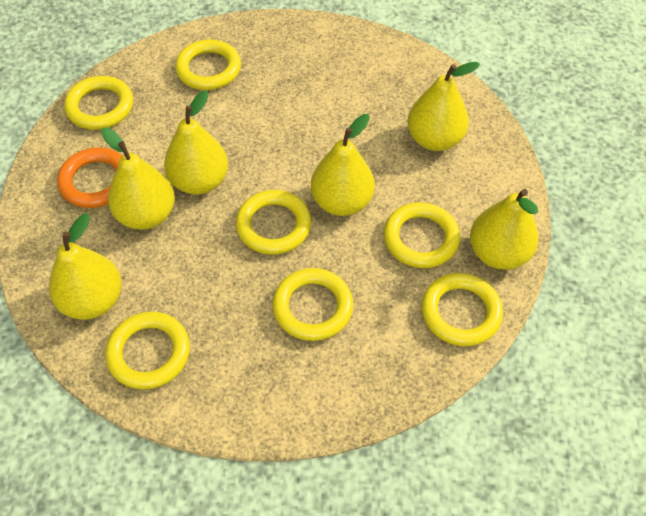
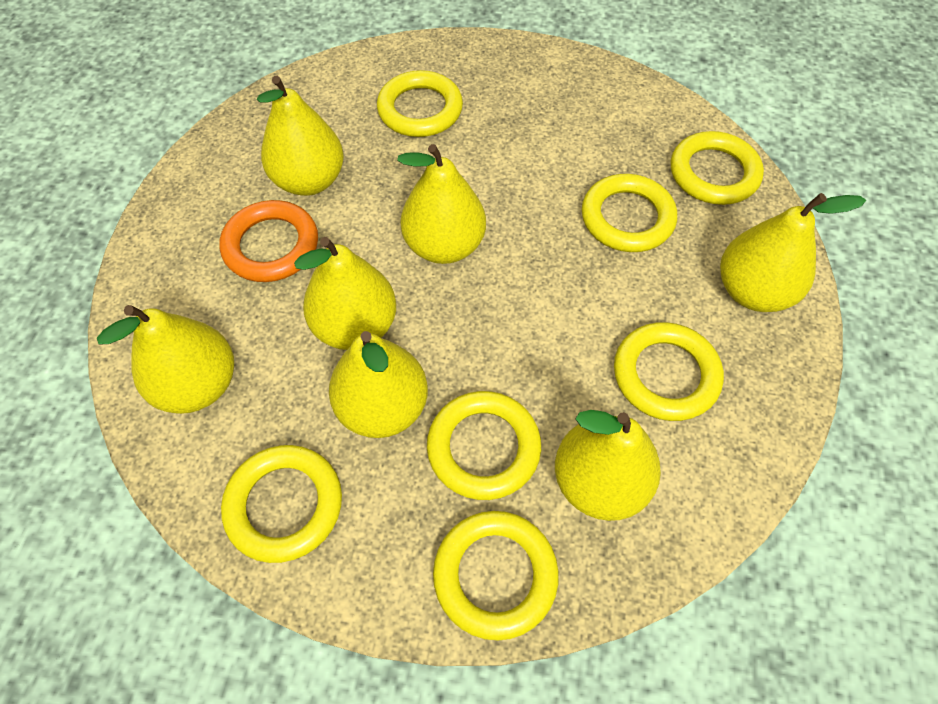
yellow pear: 6 -> 7

